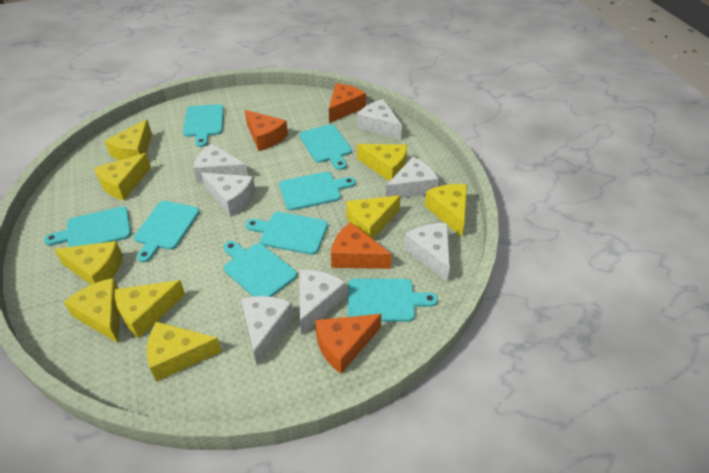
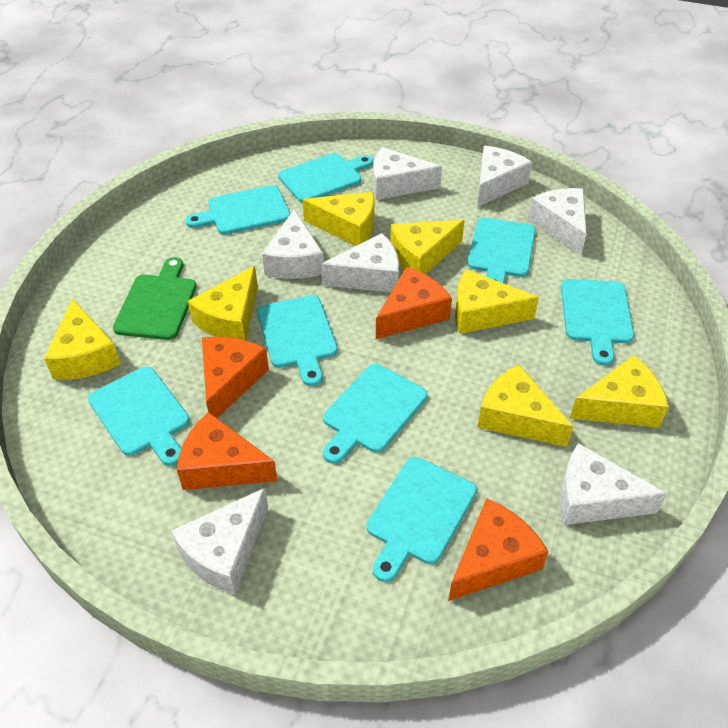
green cutting board: 0 -> 1
yellow cheese: 9 -> 7

